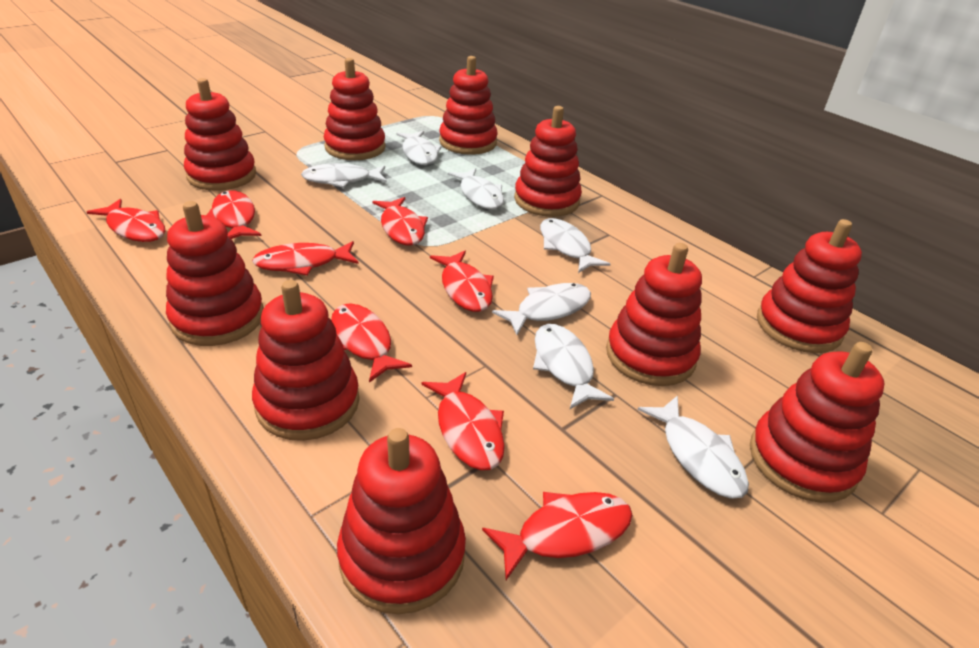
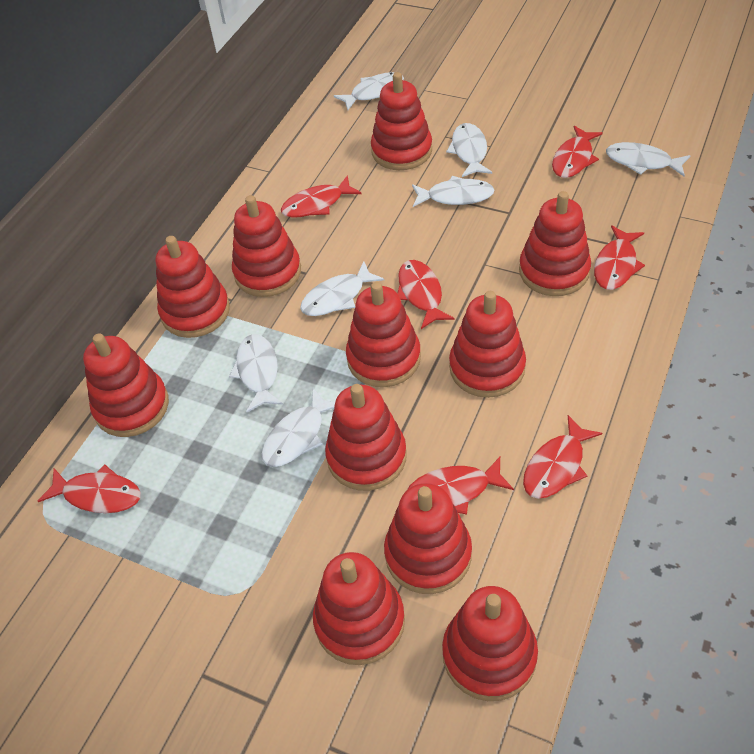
red fish: 8 -> 7
red stacking toy: 10 -> 11

